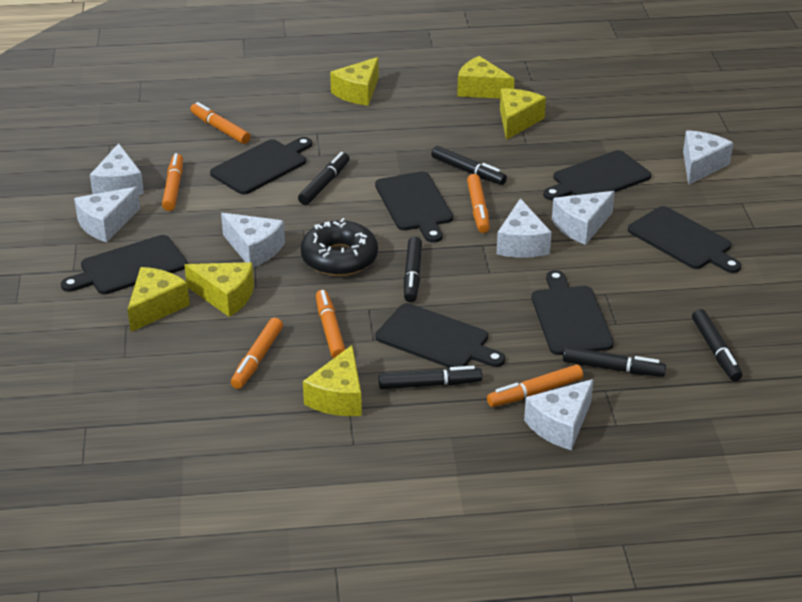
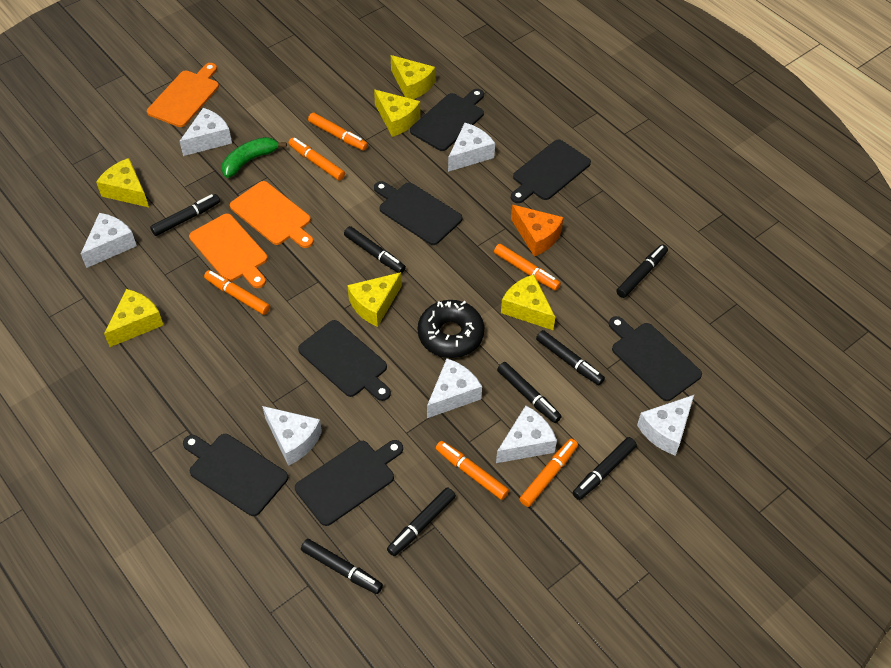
black marker: 6 -> 8
green banana: 0 -> 1
orange cheese: 0 -> 1
orange cutting board: 0 -> 3

